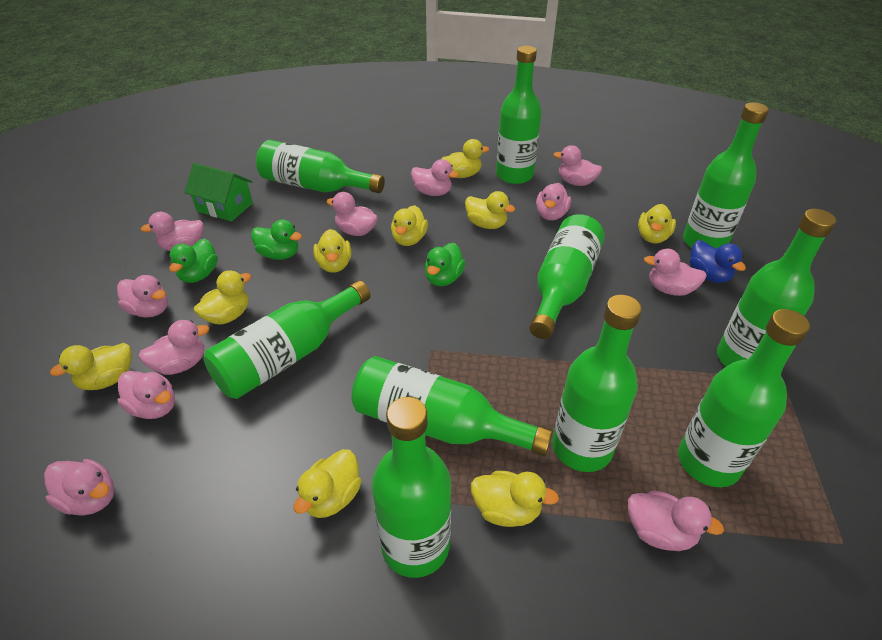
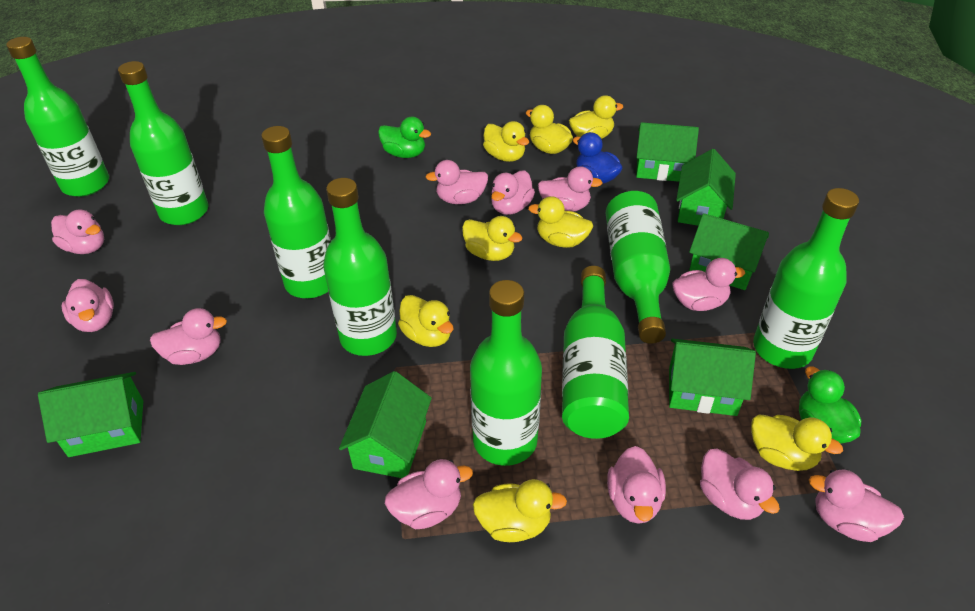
green bottle: 10 -> 8
green duck: 3 -> 2
green house: 1 -> 6
yellow duck: 9 -> 8

